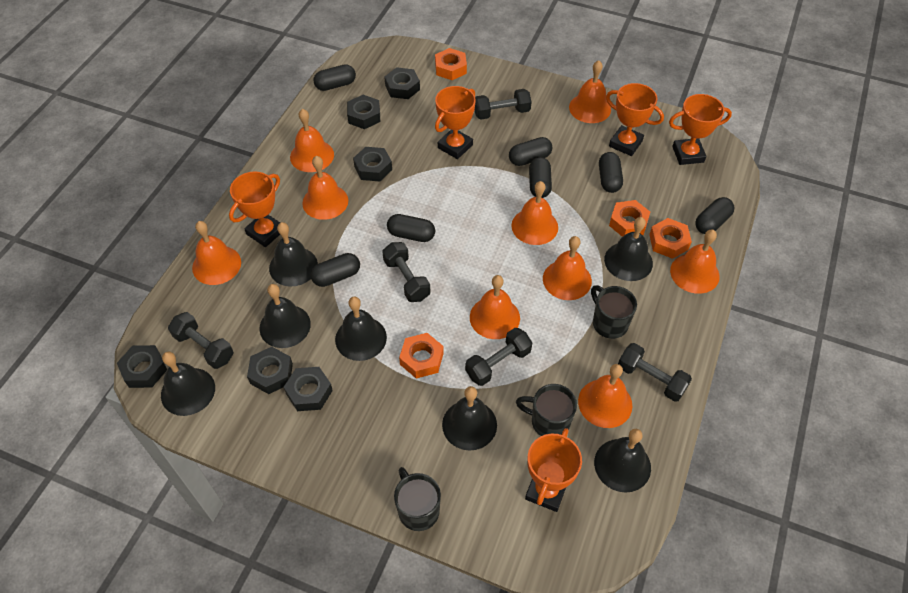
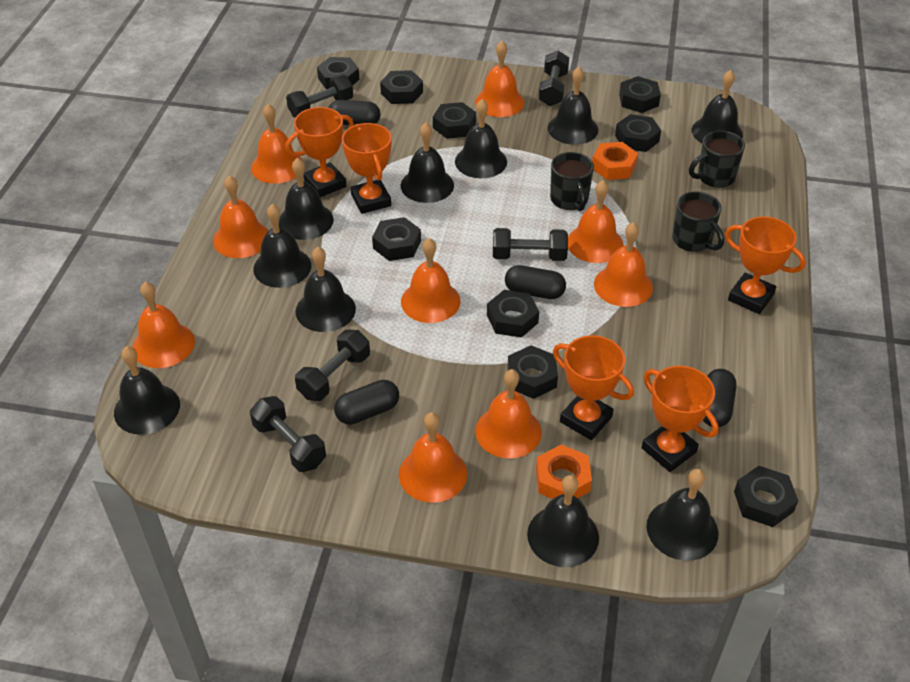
black bell: 7 -> 10
black capsule: 7 -> 4
black nut: 6 -> 9
orange nut: 4 -> 2

